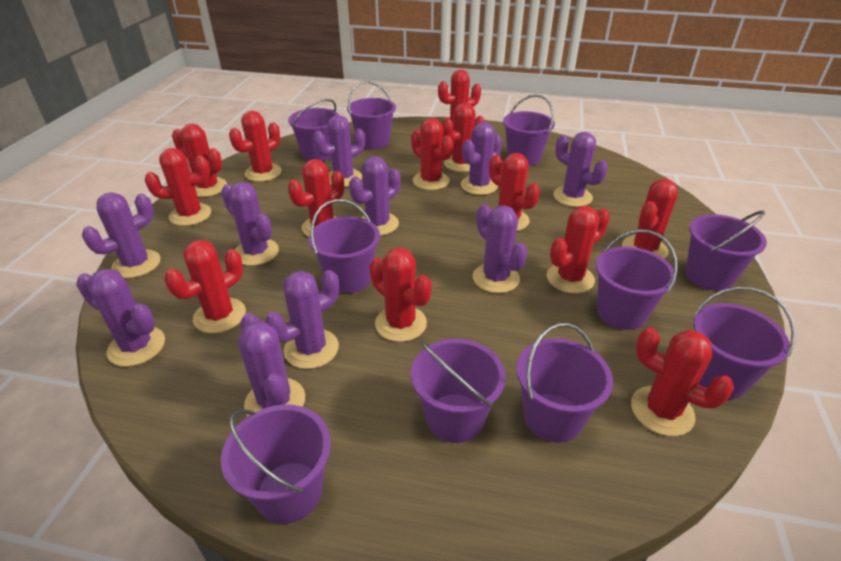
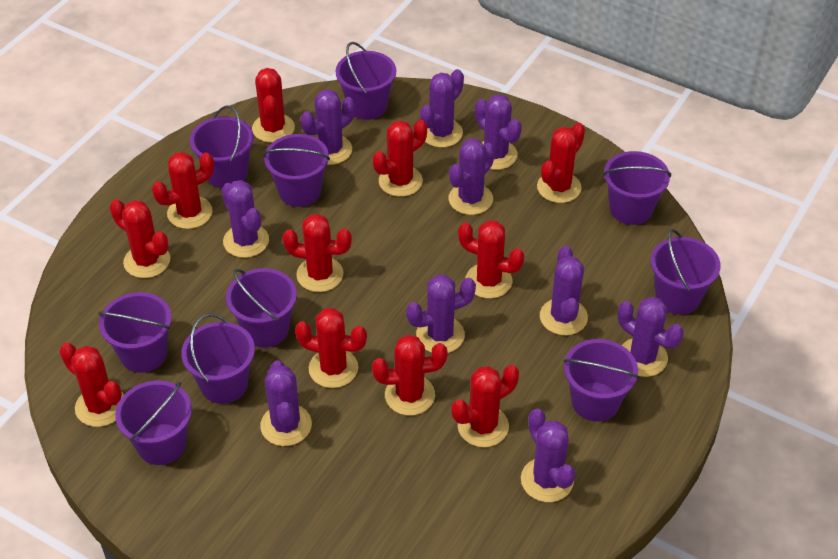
red cactus: 13 -> 11

